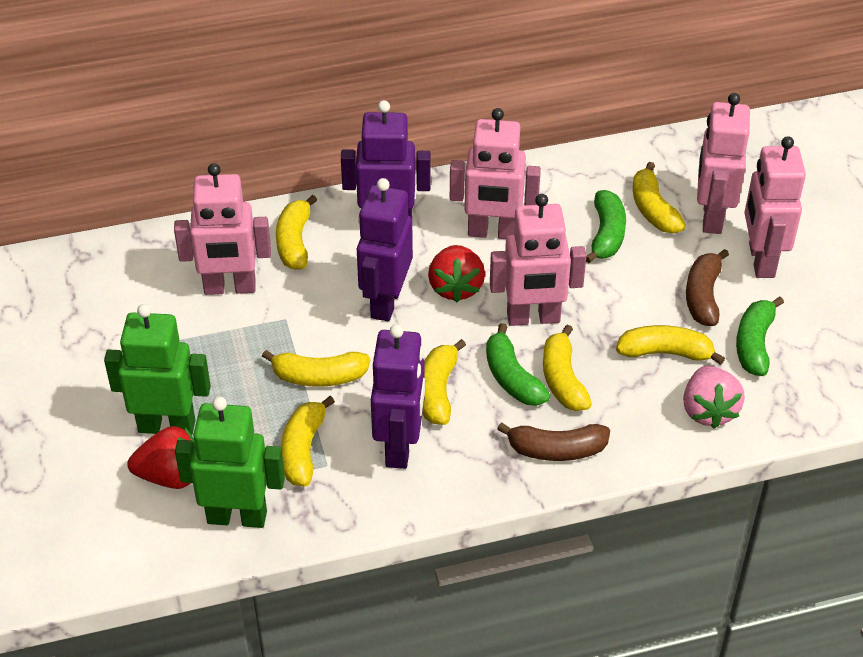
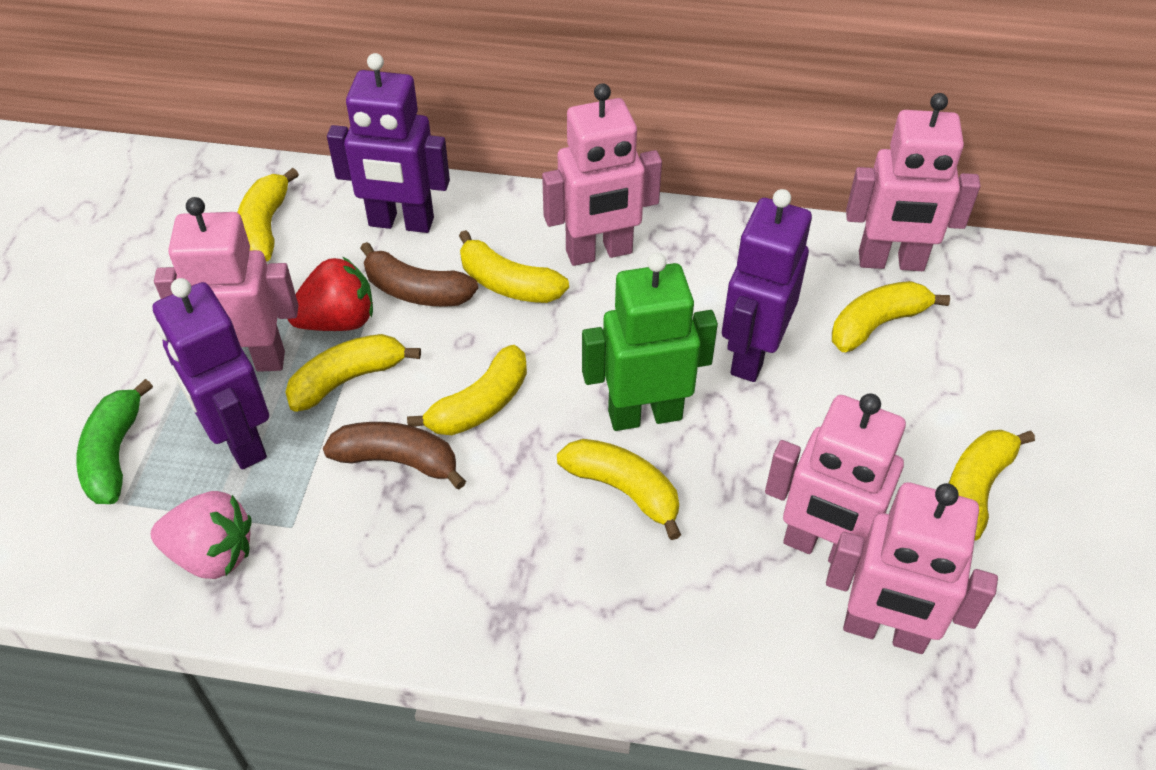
green banana: 3 -> 1
green robot: 2 -> 1
red strawberry: 2 -> 1

